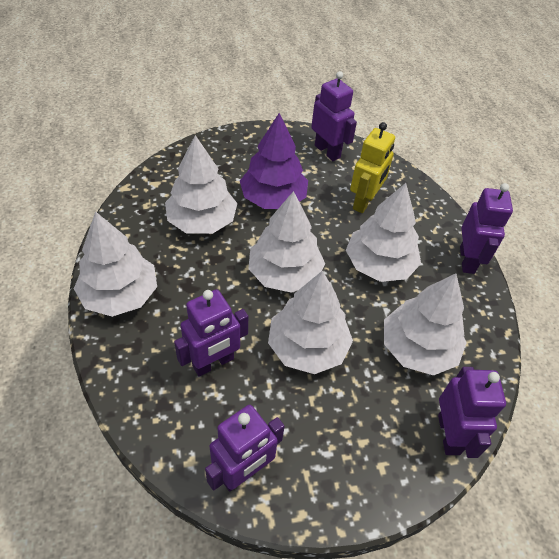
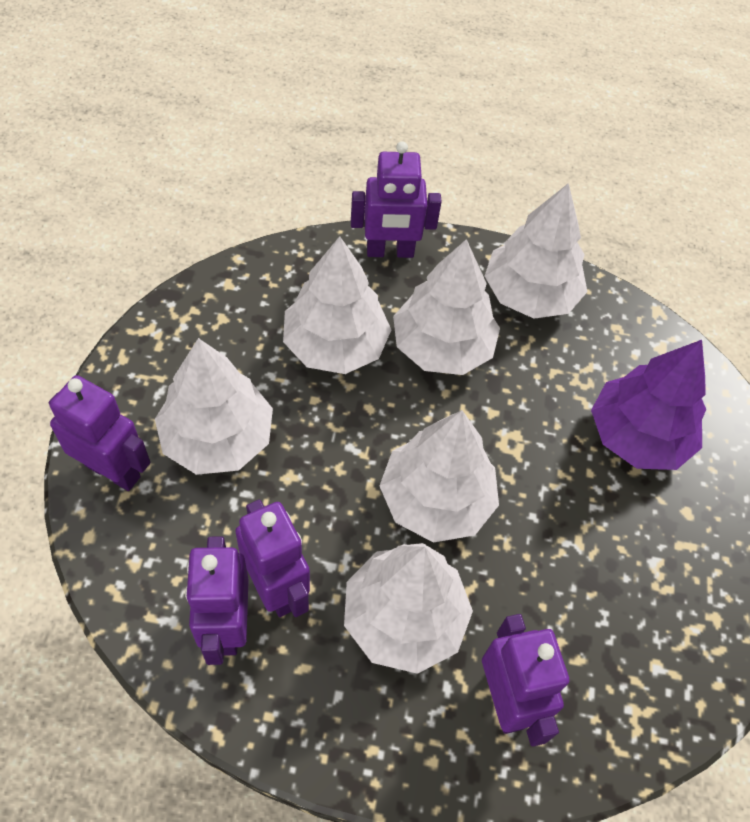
yellow robot: 1 -> 0

